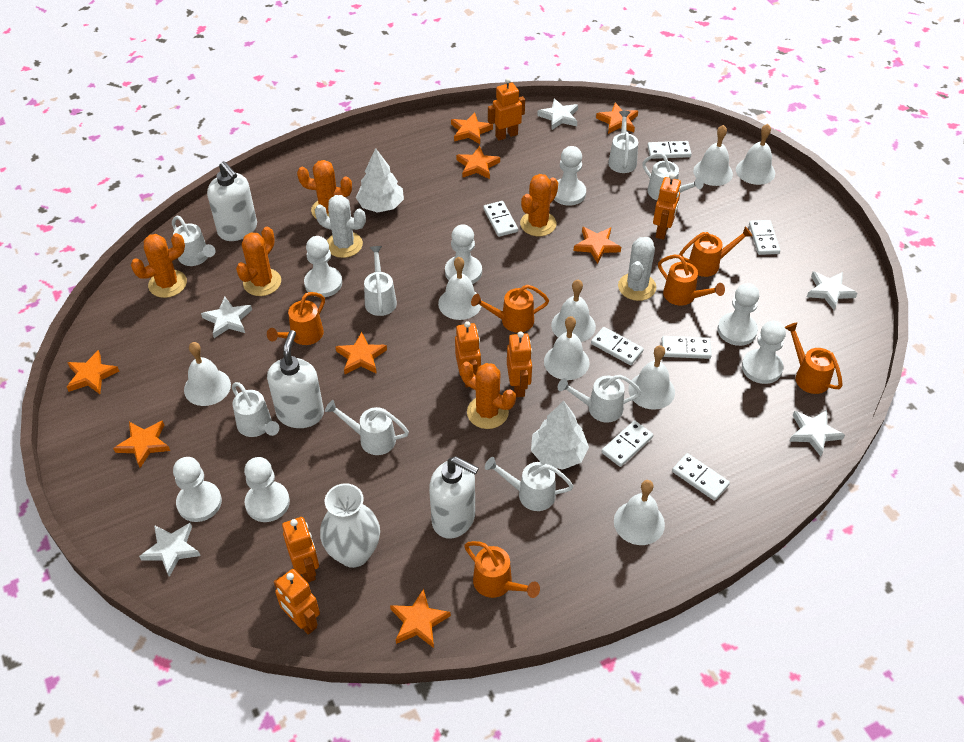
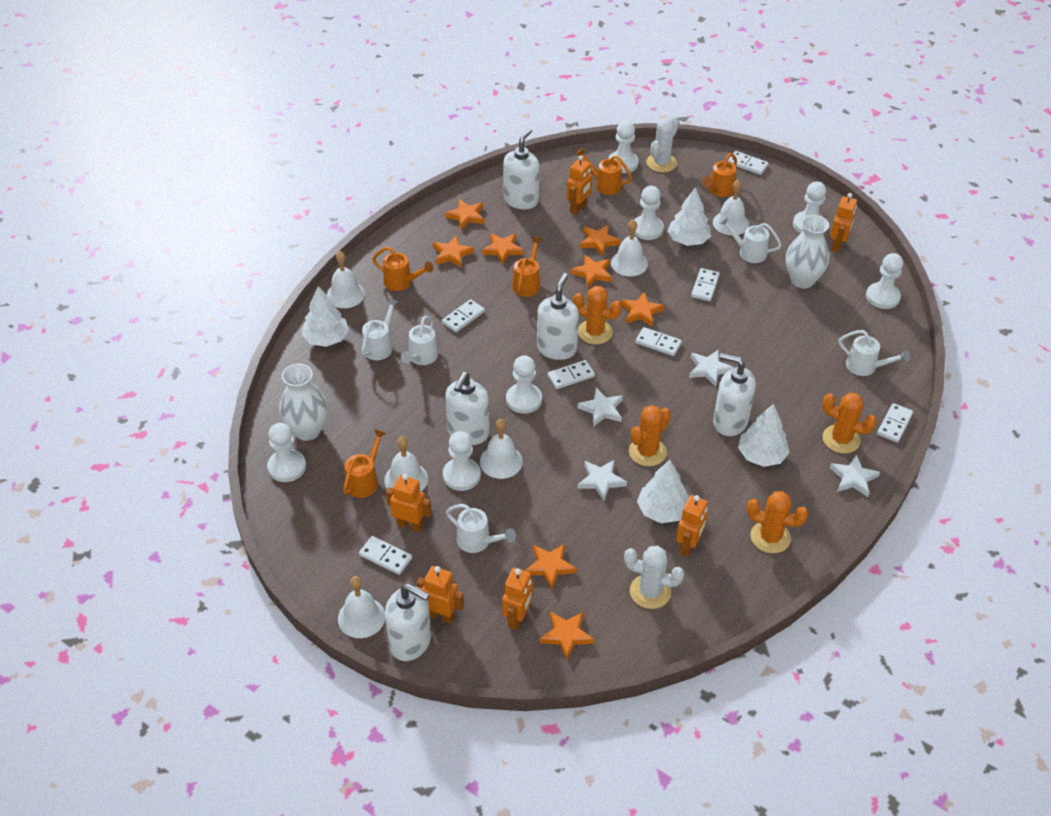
orange cactus: 5 -> 4
orange watering can: 6 -> 5
white bell: 8 -> 6
white soap dispenser: 3 -> 5
white star: 5 -> 4
white tree: 2 -> 4
white vase: 1 -> 2
white watering can: 8 -> 5

